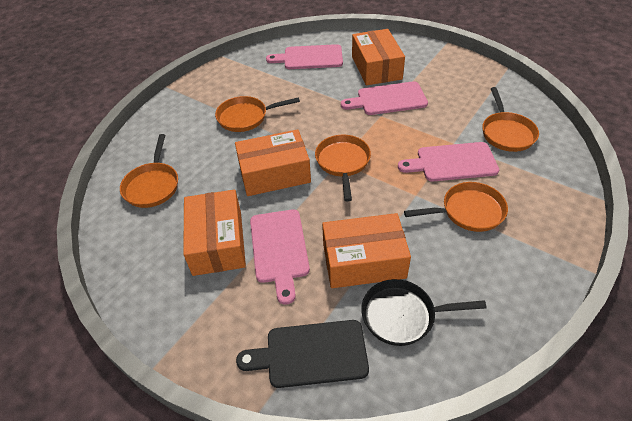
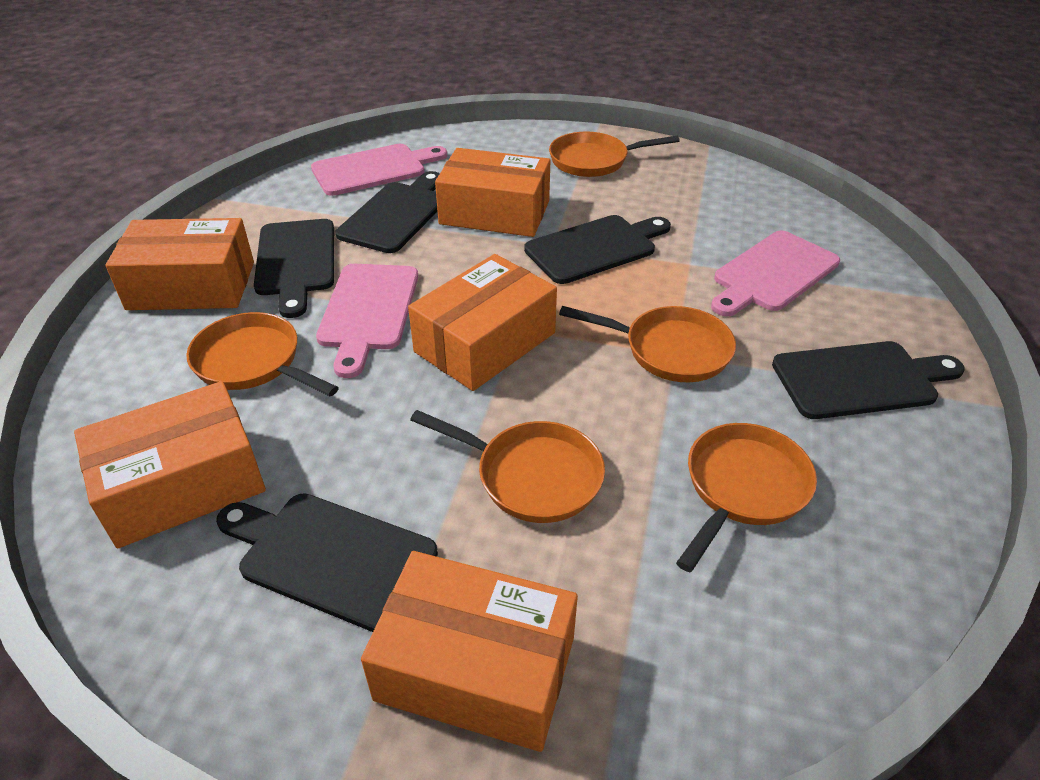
black cutting board: 1 -> 5
black pan: 1 -> 0
orange box: 4 -> 5
pink cutting board: 4 -> 3

